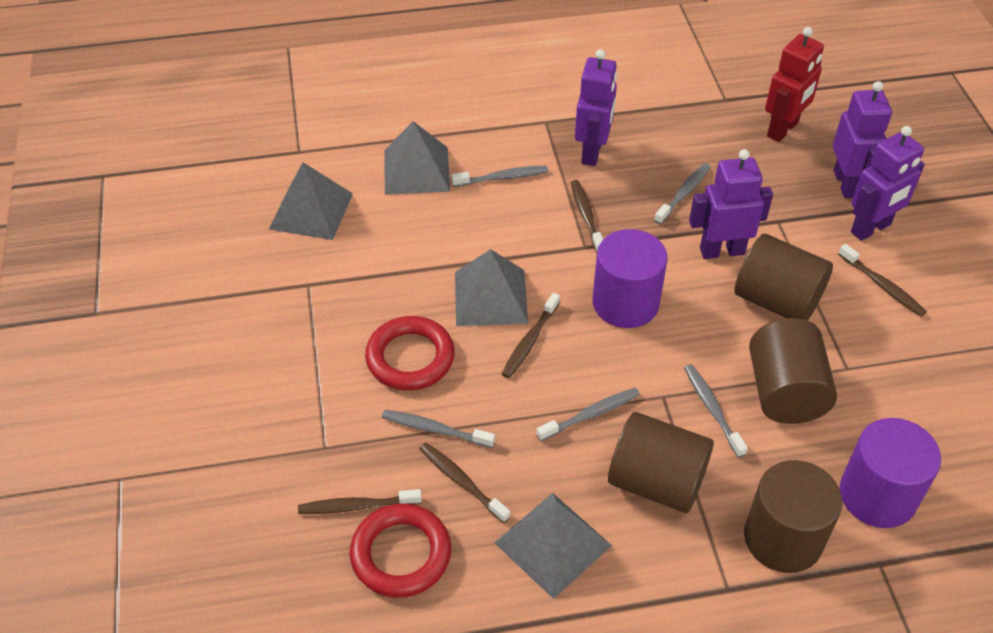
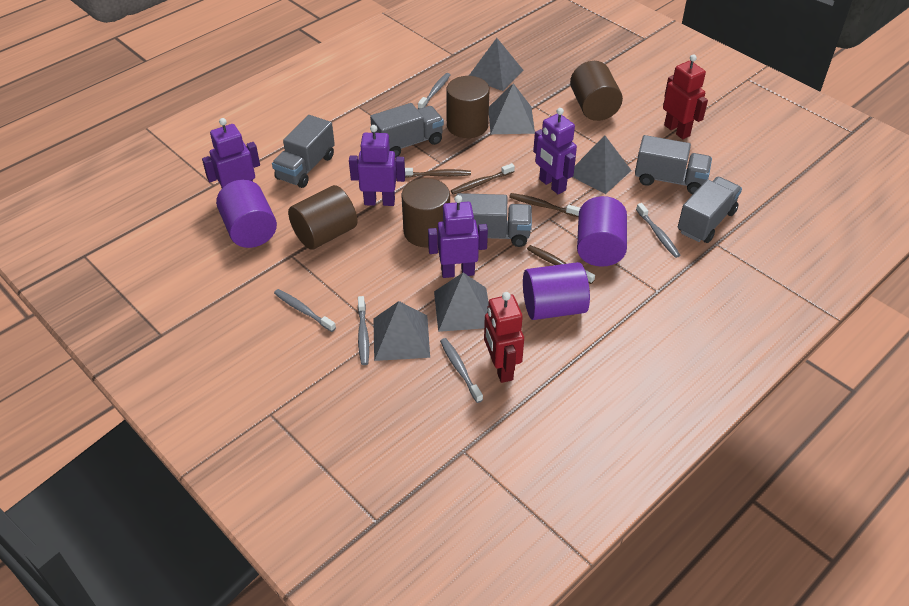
brown toothbrush: 5 -> 4
grey pyramid: 4 -> 5
grey truck: 0 -> 5
purple cylinder: 2 -> 3
red ring: 2 -> 0
red robot: 1 -> 2

